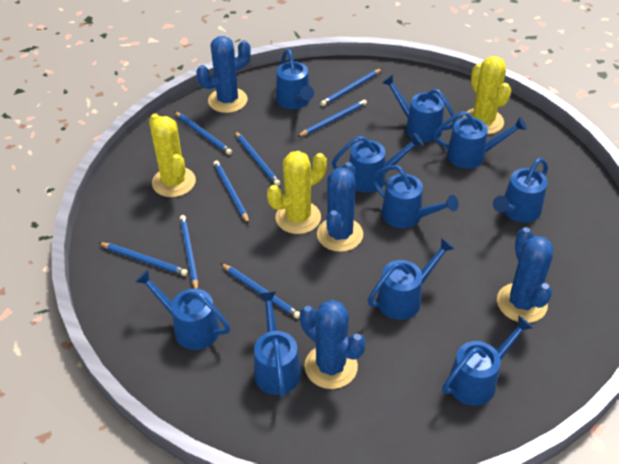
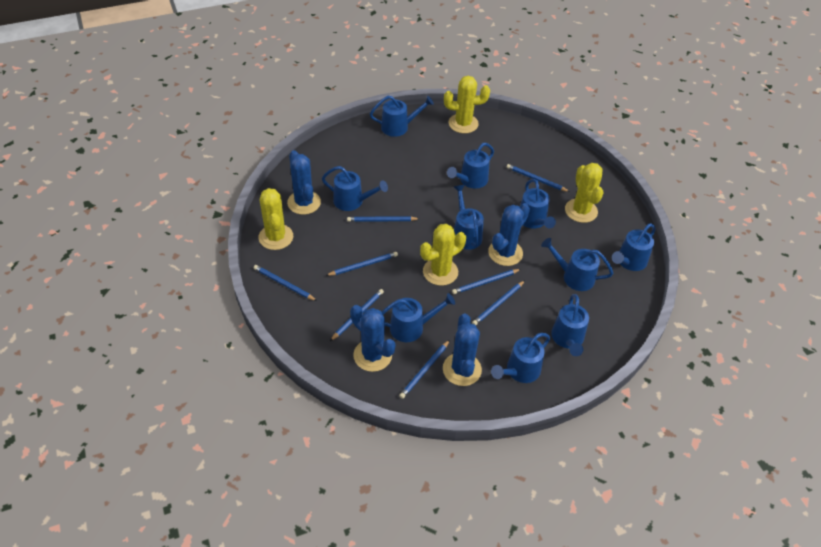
yellow cactus: 3 -> 4

